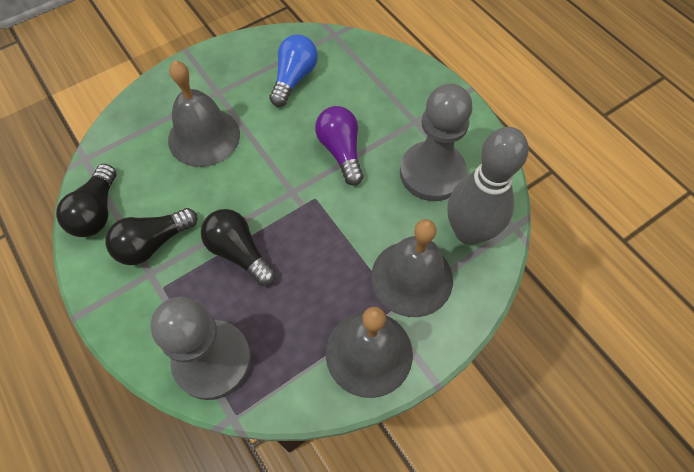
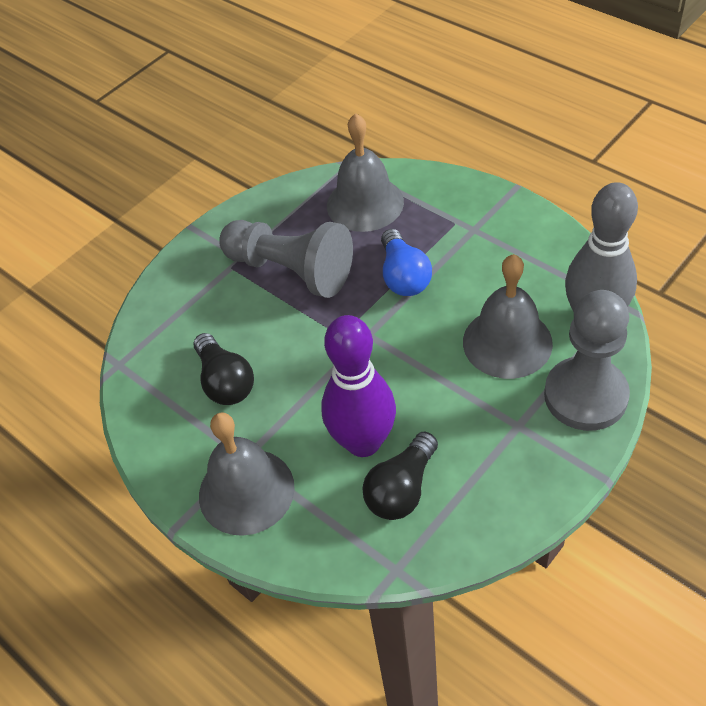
black light bulb: 3 -> 2
purple bowling pin: 0 -> 1
purple light bulb: 1 -> 0

